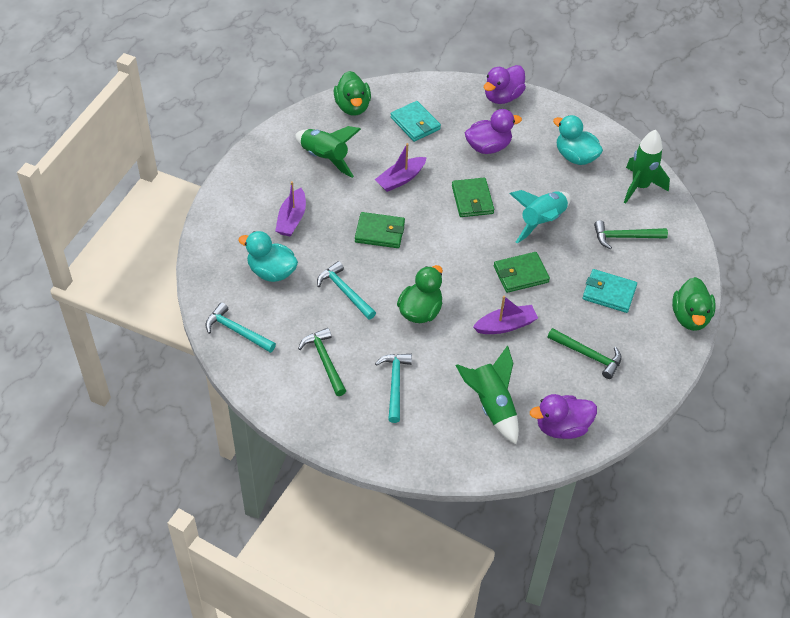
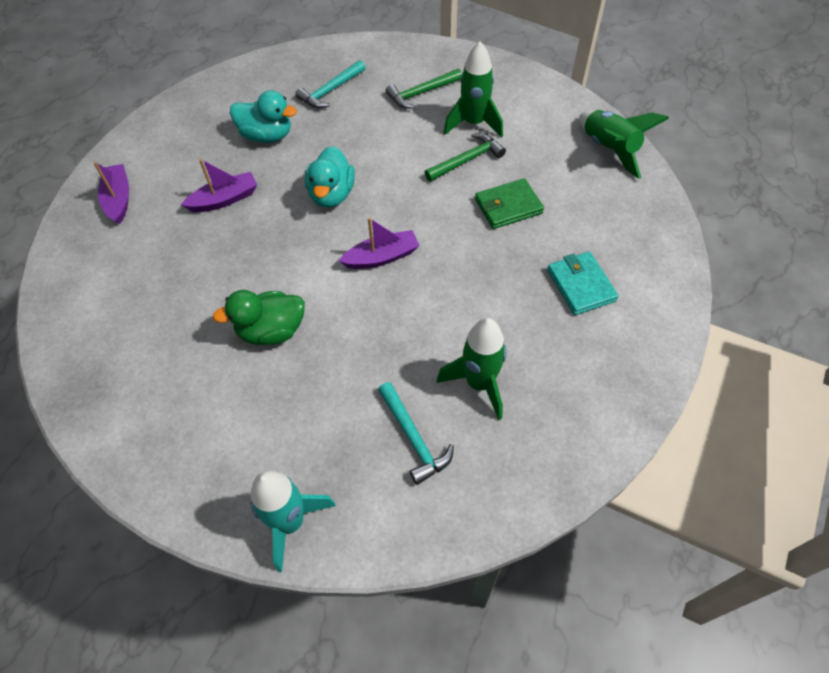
green duck: 3 -> 1
green hammer: 3 -> 2
green wallet: 3 -> 1
purple duck: 3 -> 0
turquoise hammer: 3 -> 2
turquoise wallet: 2 -> 1

